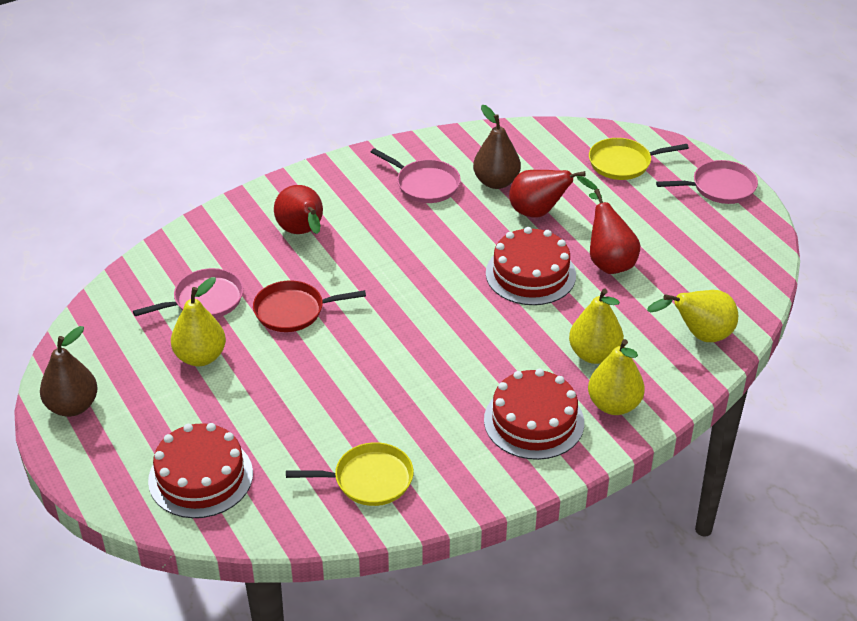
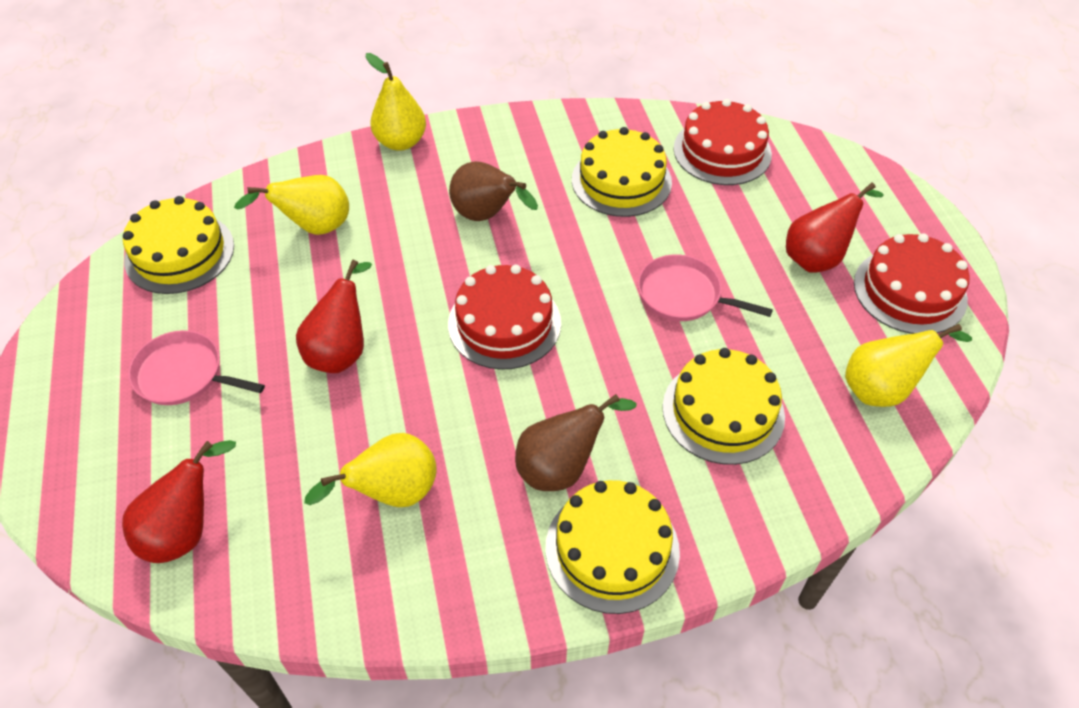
pink pan: 3 -> 2
red pan: 1 -> 0
yellow cake: 0 -> 4
yellow pan: 2 -> 0

